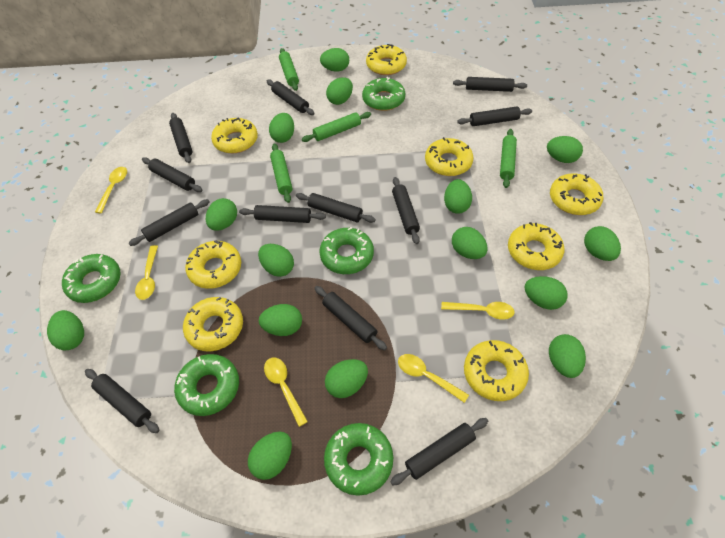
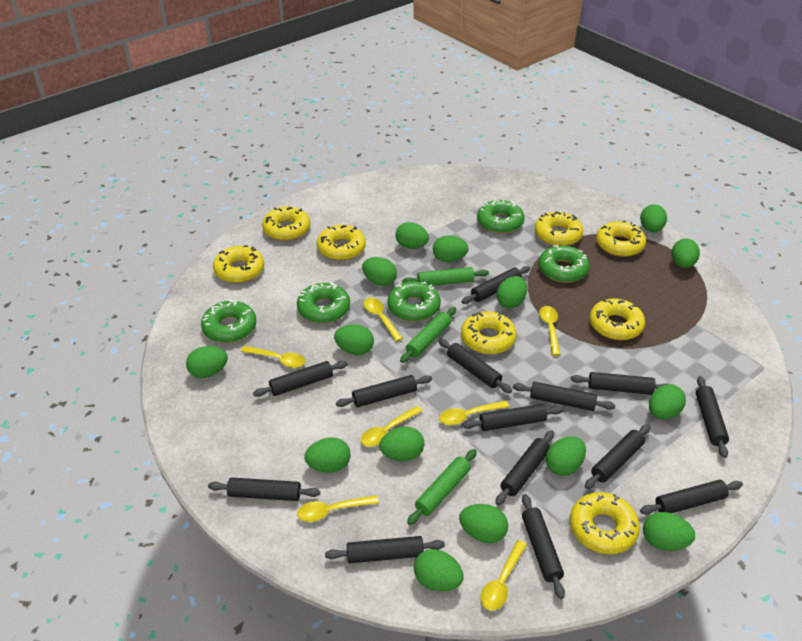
black rolling pin: 12 -> 14
green rolling pin: 4 -> 3
yellow spoon: 5 -> 7

